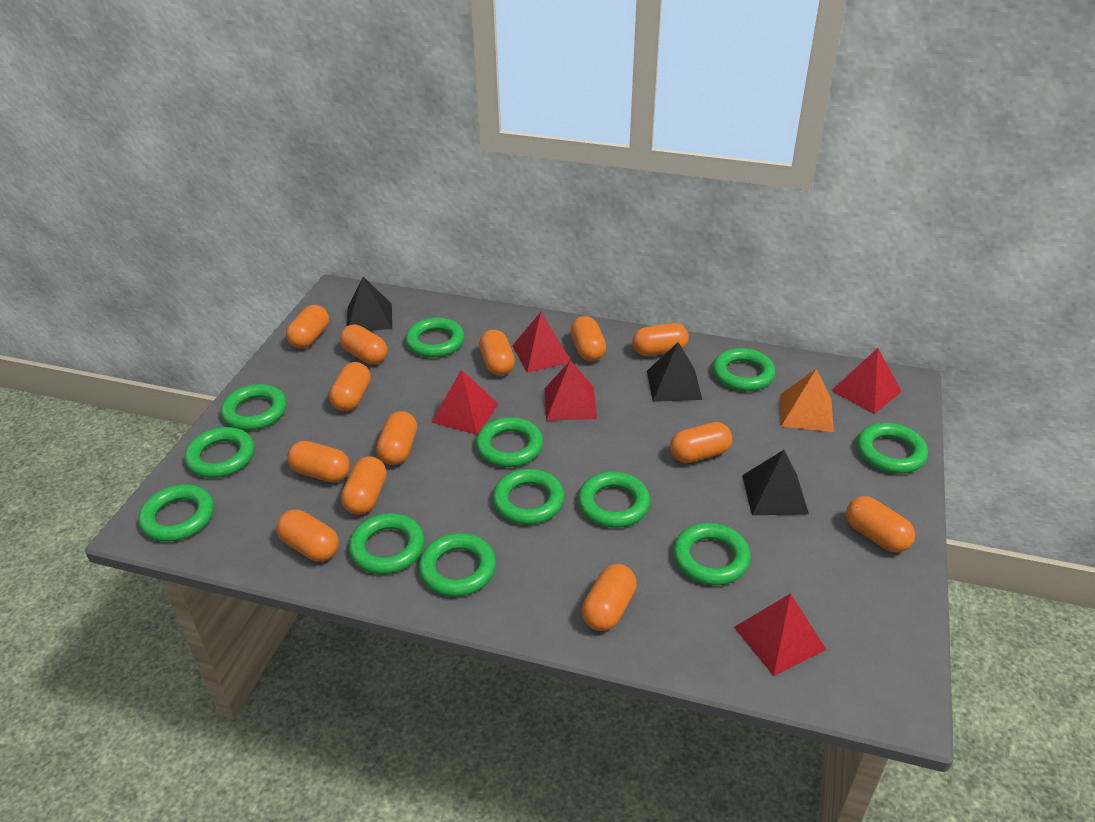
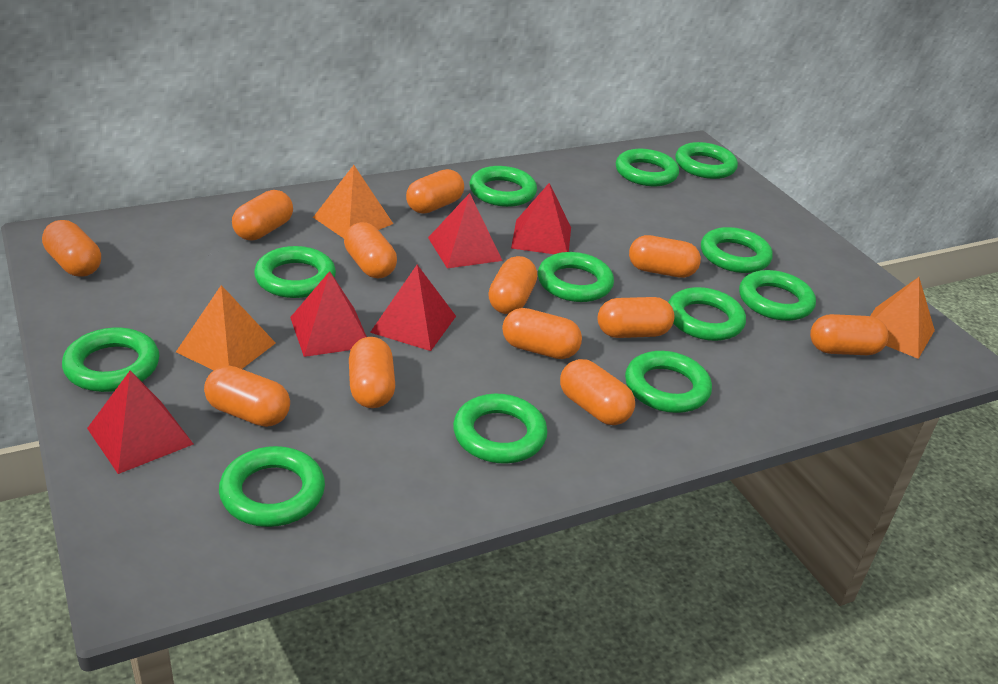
black pyramid: 3 -> 0
orange capsule: 13 -> 12
orange pyramid: 1 -> 3

